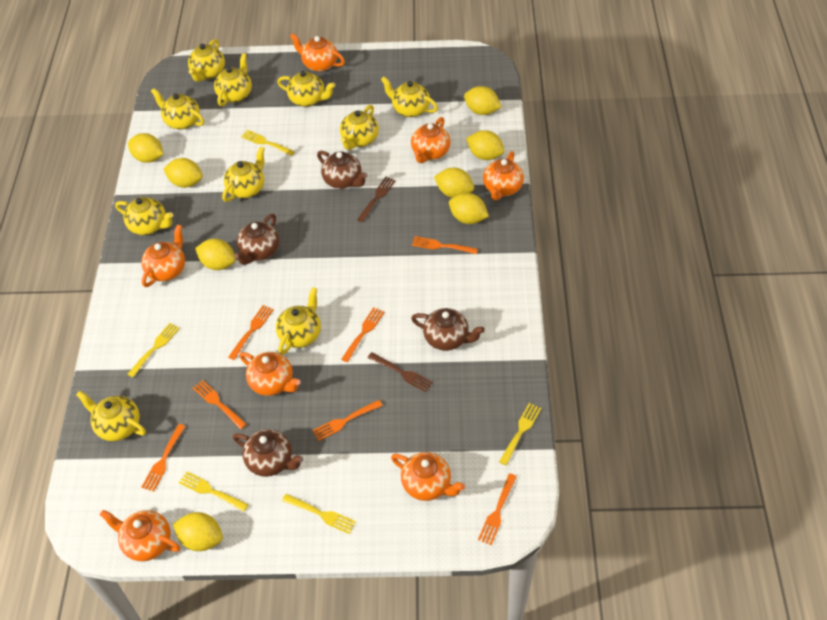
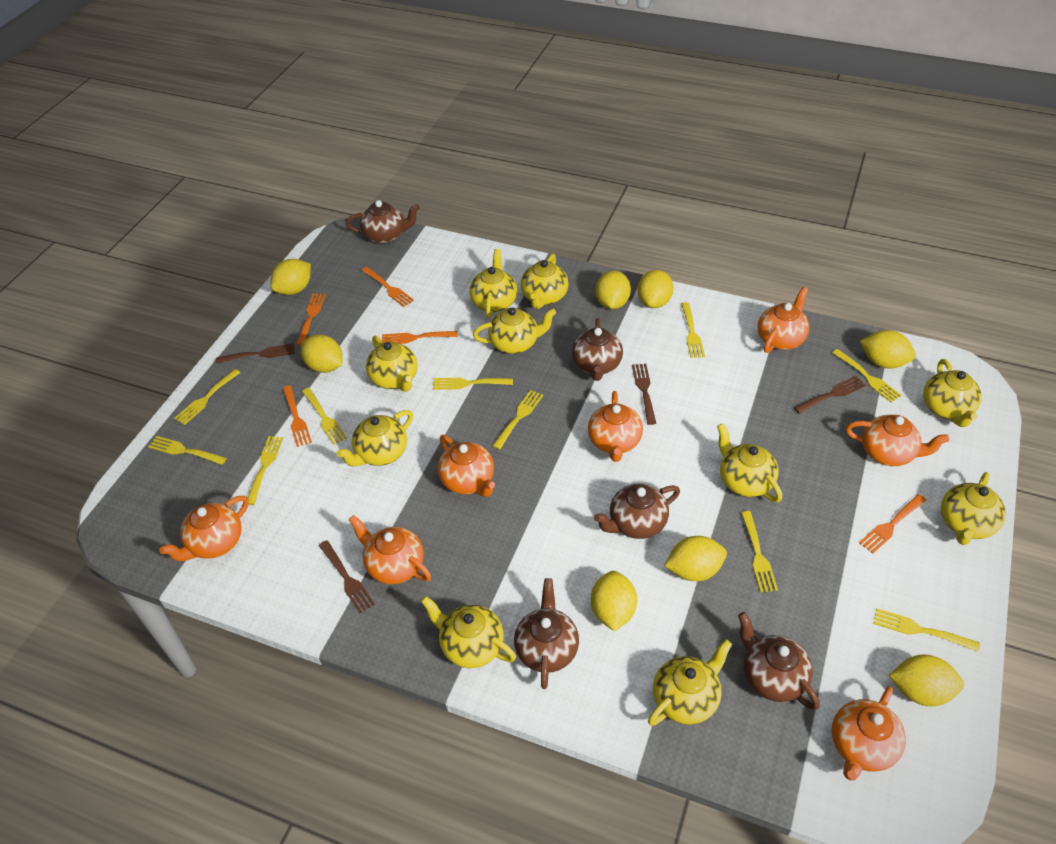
brown fork: 2 -> 4
brown teapot: 4 -> 5
orange fork: 7 -> 5
yellow fork: 5 -> 10

